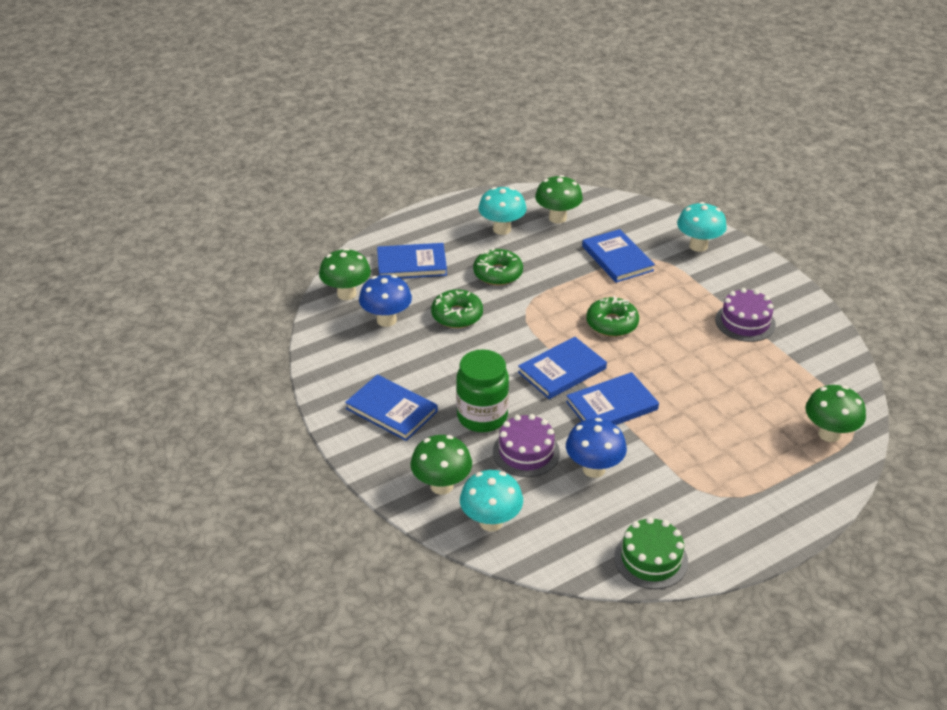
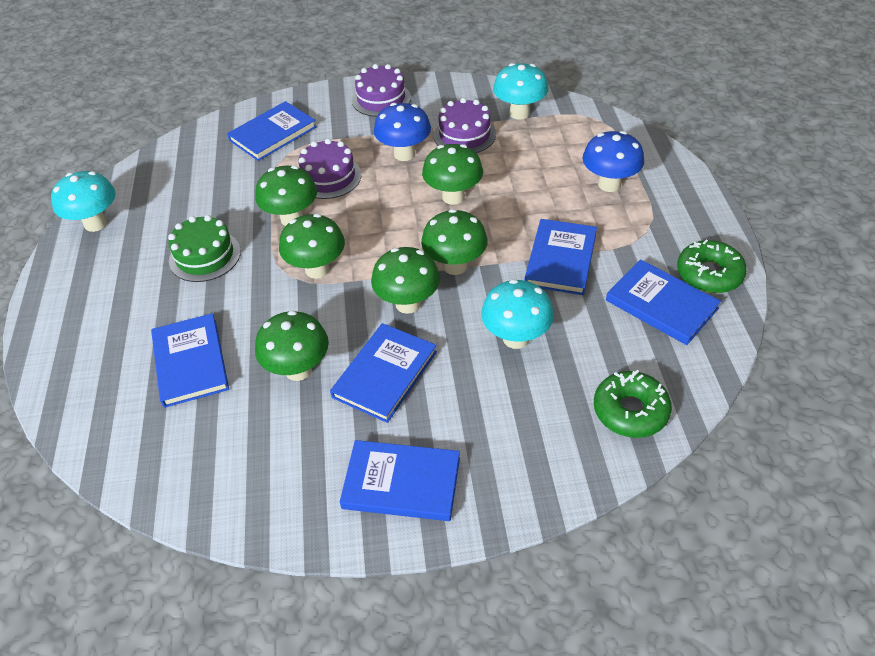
blue book: 5 -> 6
green donut: 3 -> 2
green jar: 1 -> 0
green mushroom: 4 -> 6
purple cake: 2 -> 3

